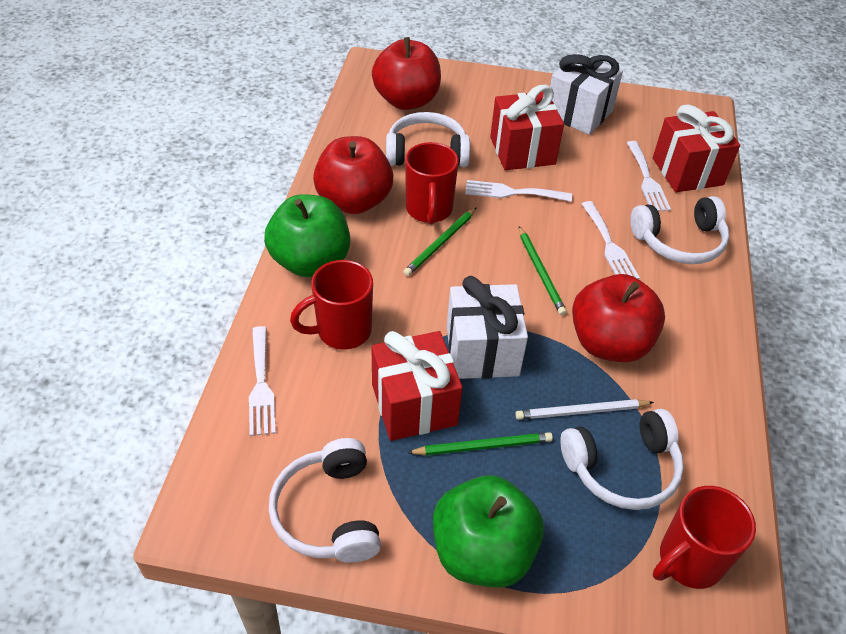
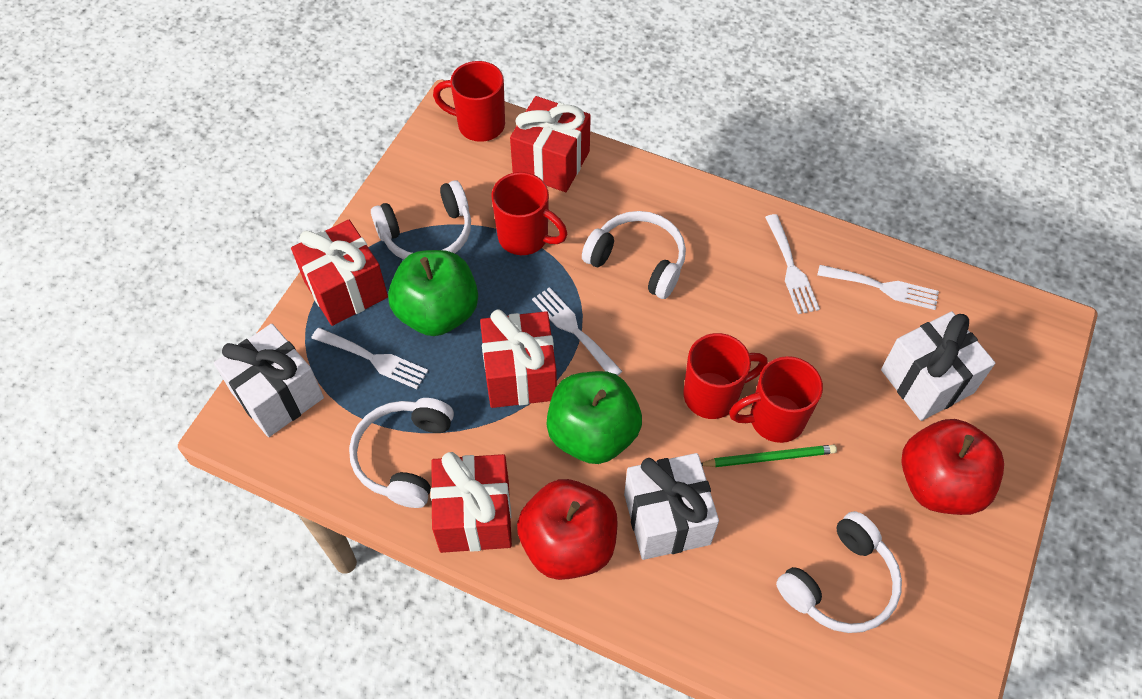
green pencil: 3 -> 1
red apple: 3 -> 2
red gift: 3 -> 4
red mug: 3 -> 4
white gift: 2 -> 3
white pencil: 1 -> 0

